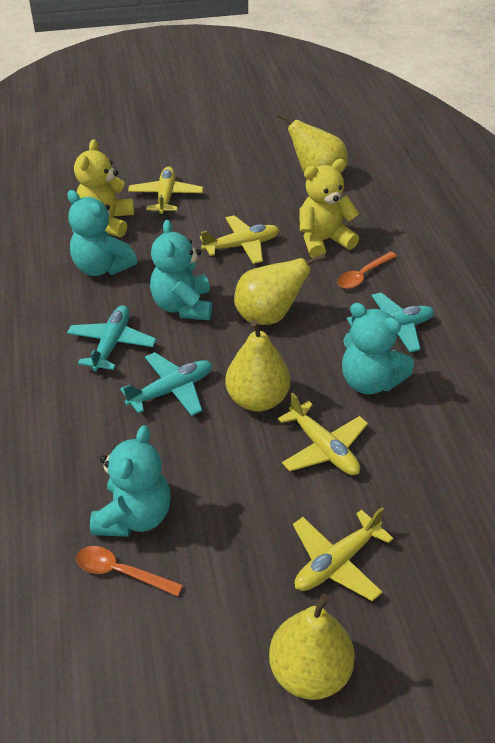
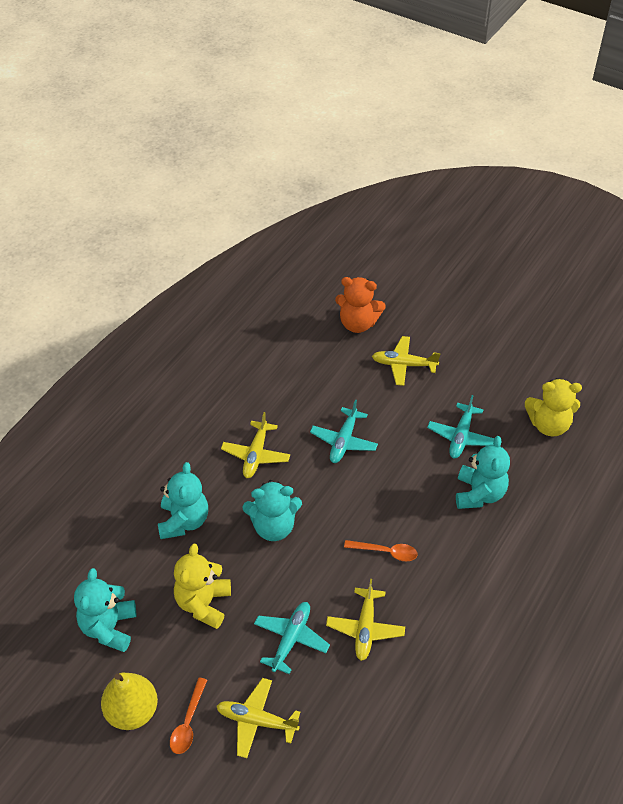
orange teddy bear: 0 -> 1
yellow pear: 4 -> 1

